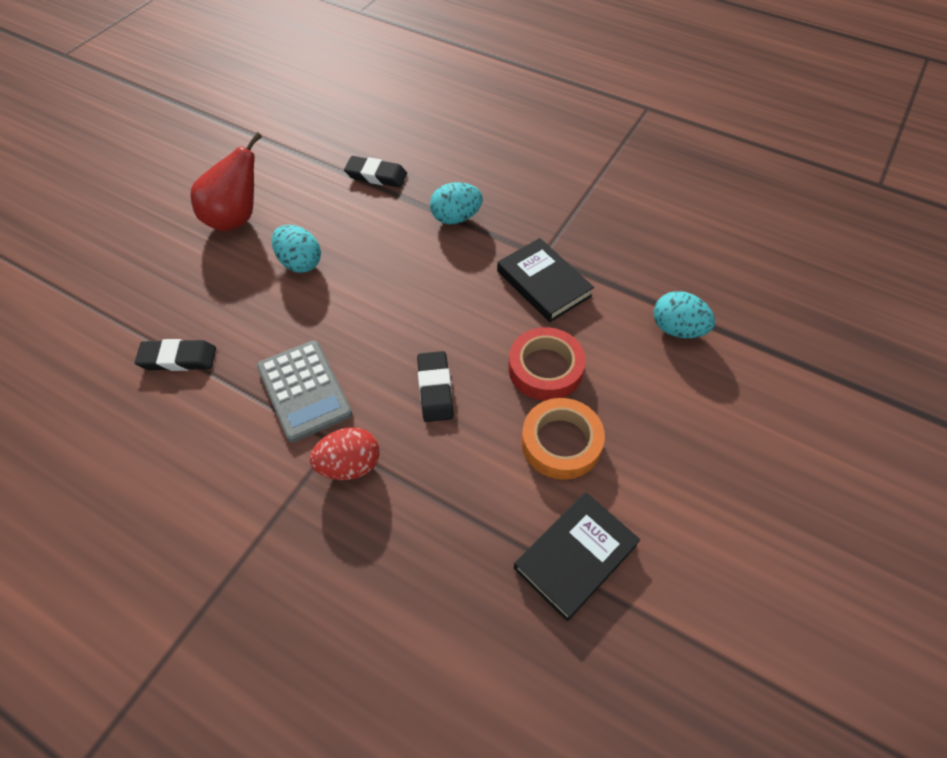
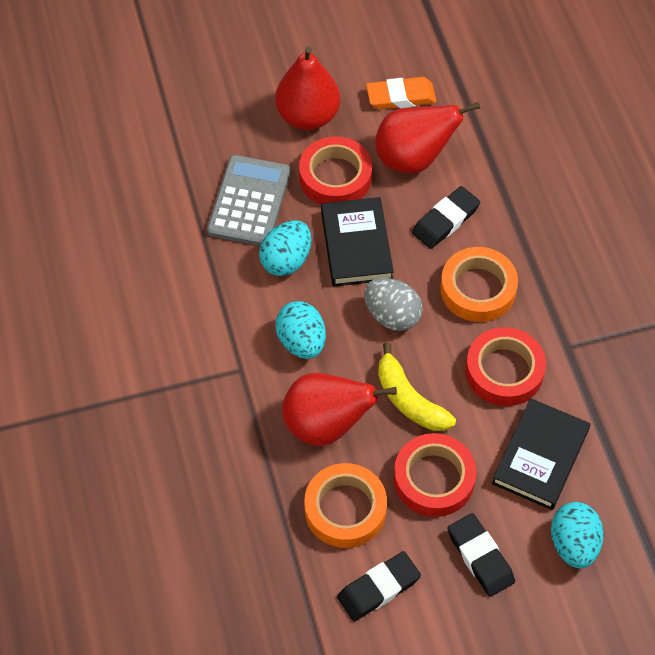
grey egg: 0 -> 1
orange eraser: 0 -> 1
orange tape: 1 -> 2
red egg: 1 -> 0
red pear: 1 -> 3
red tape: 1 -> 3
yellow banana: 0 -> 1

